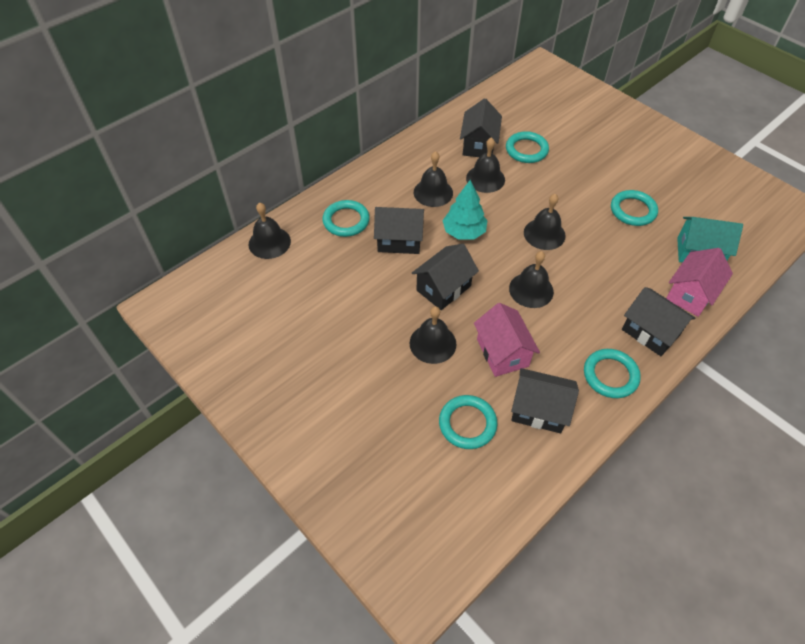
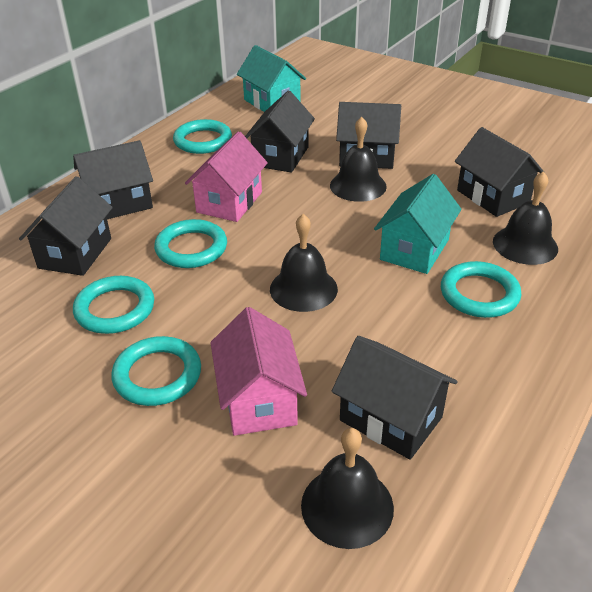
black bell: 6 -> 4
black house: 5 -> 6
turquoise house: 1 -> 2
turquoise tree: 1 -> 0

